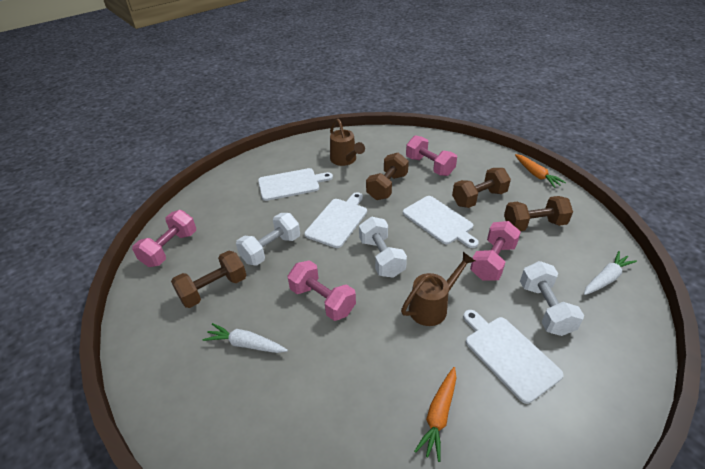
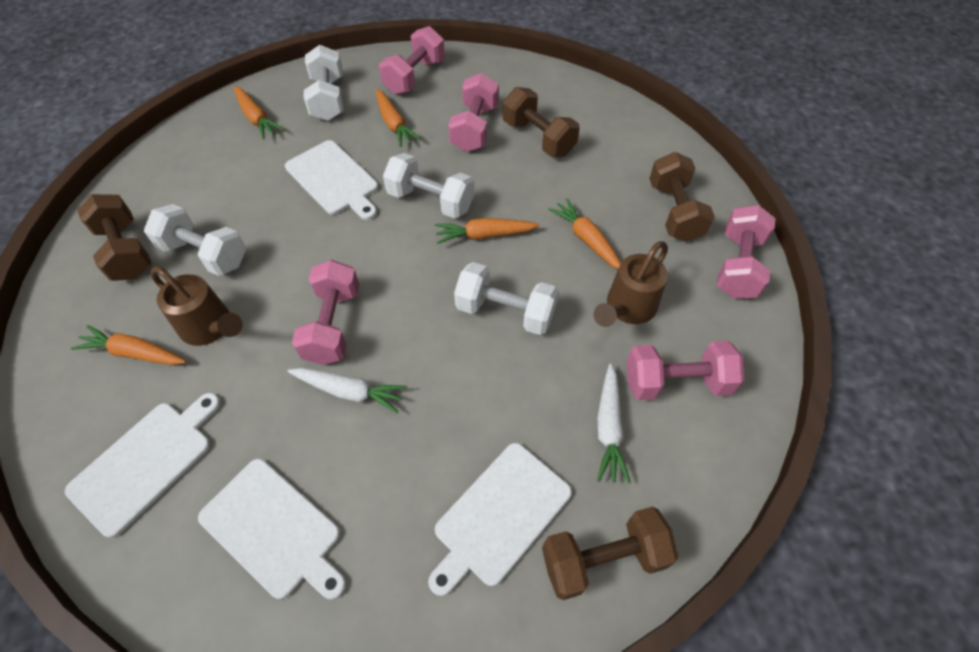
orange carrot: 2 -> 5
pink dumbbell: 4 -> 5
white dumbbell: 3 -> 4

